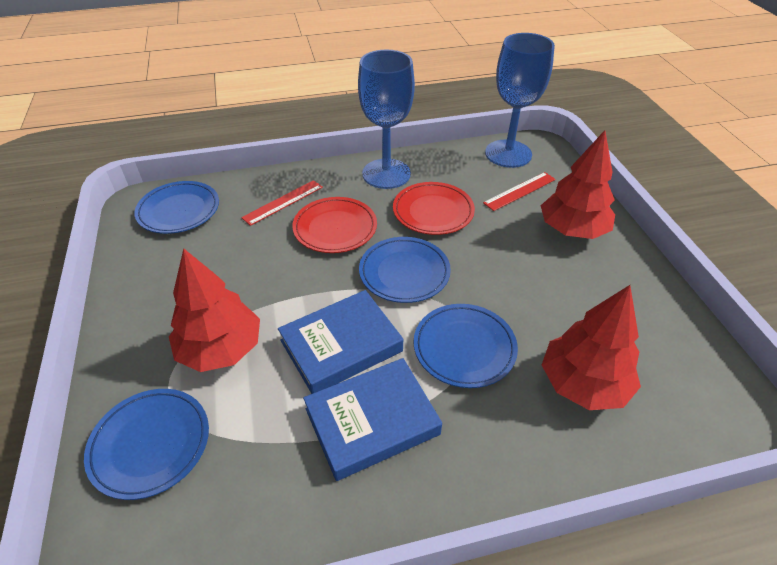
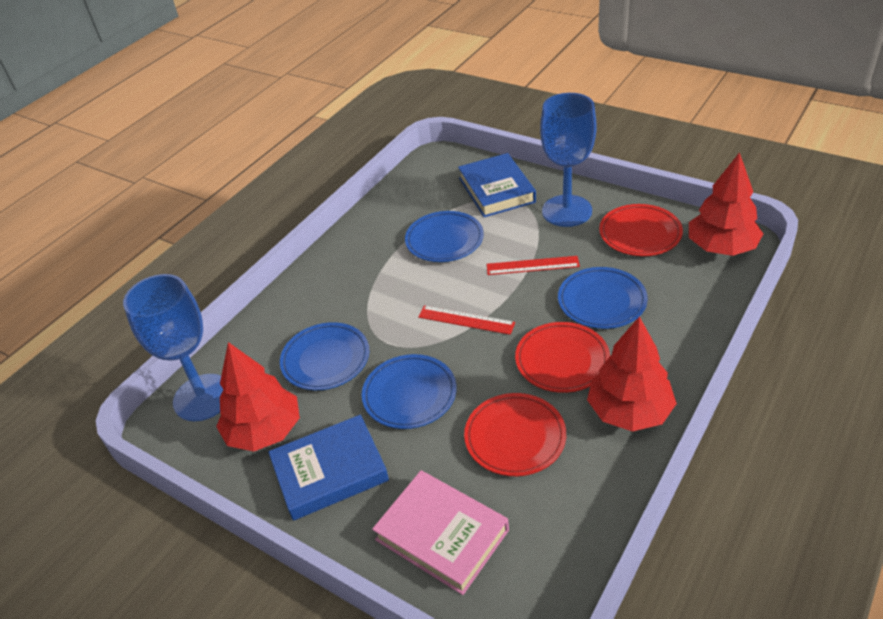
pink book: 0 -> 1
red plate: 2 -> 3

